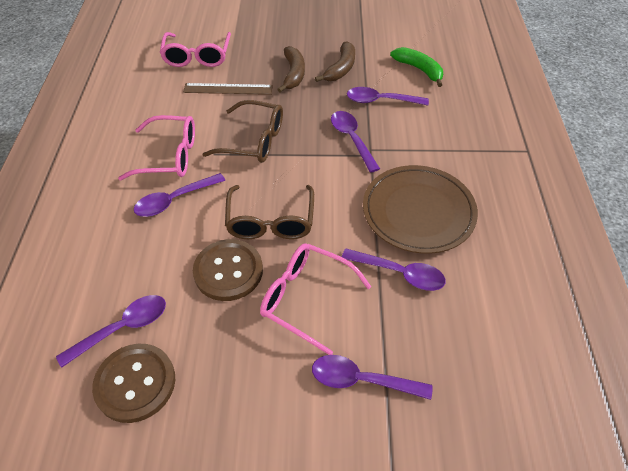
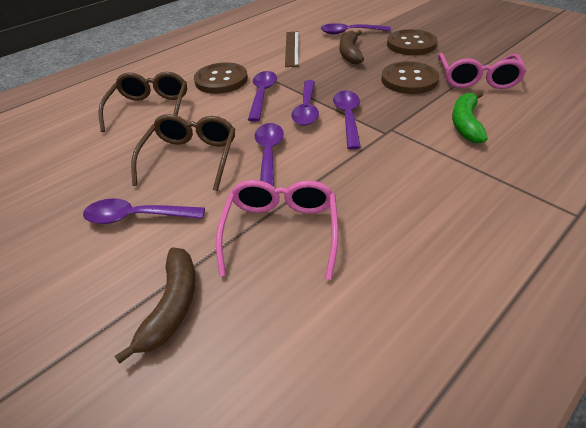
brown button: 2 -> 3
brown plate: 1 -> 0
pink glasses: 3 -> 2

